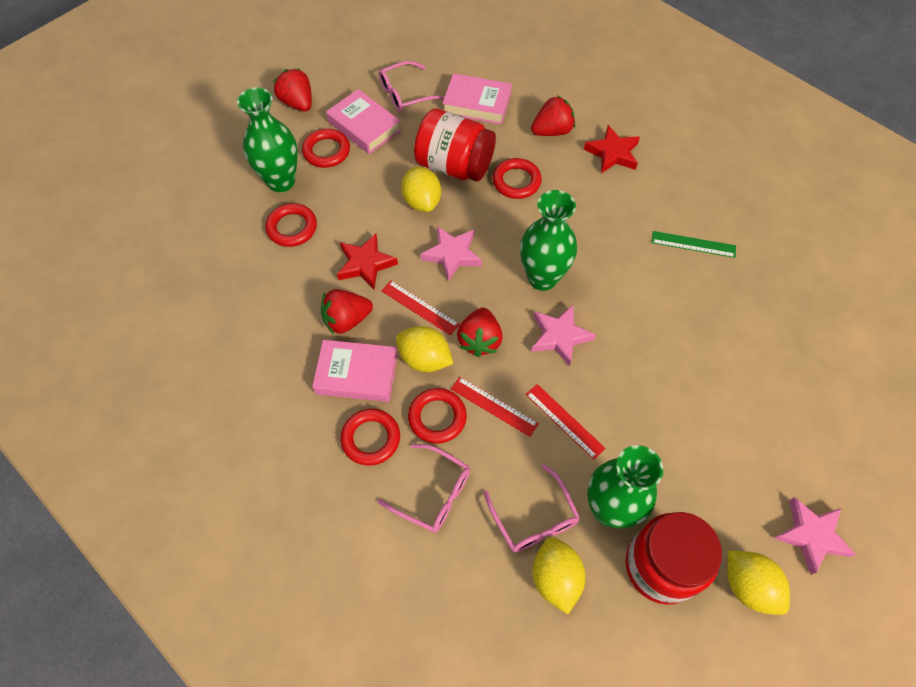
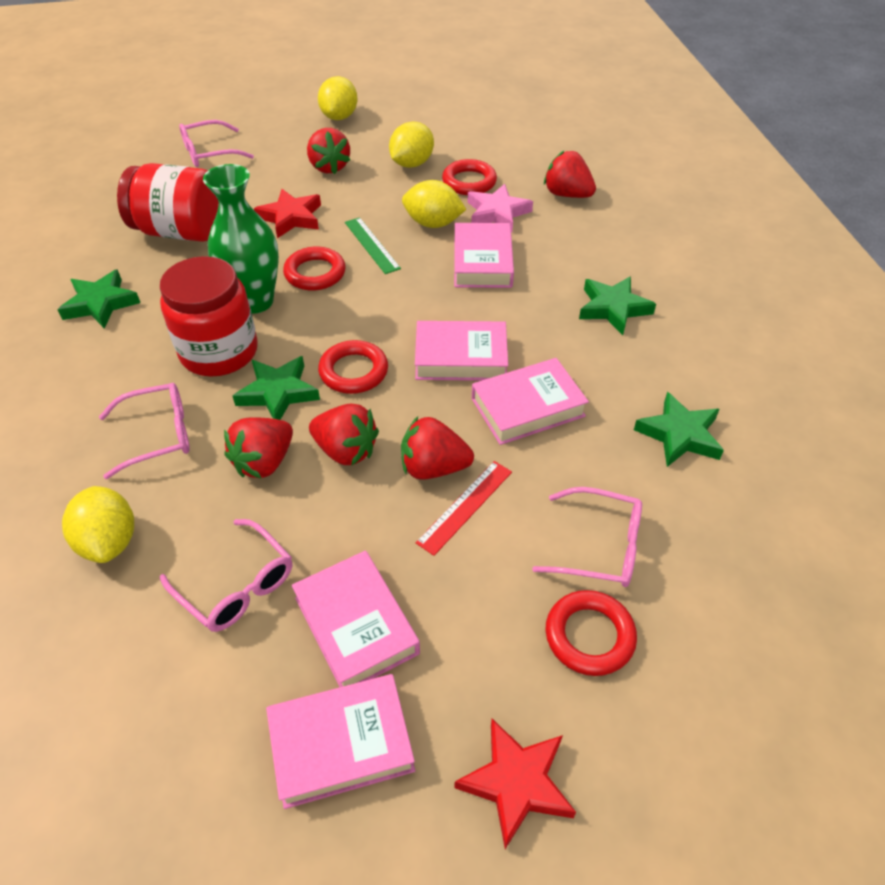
green star: 0 -> 4
green vase: 3 -> 1
pink book: 3 -> 5
pink glasses: 3 -> 4
pink star: 3 -> 1
red ring: 5 -> 4
red ruler: 3 -> 1
red strawberry: 4 -> 5

